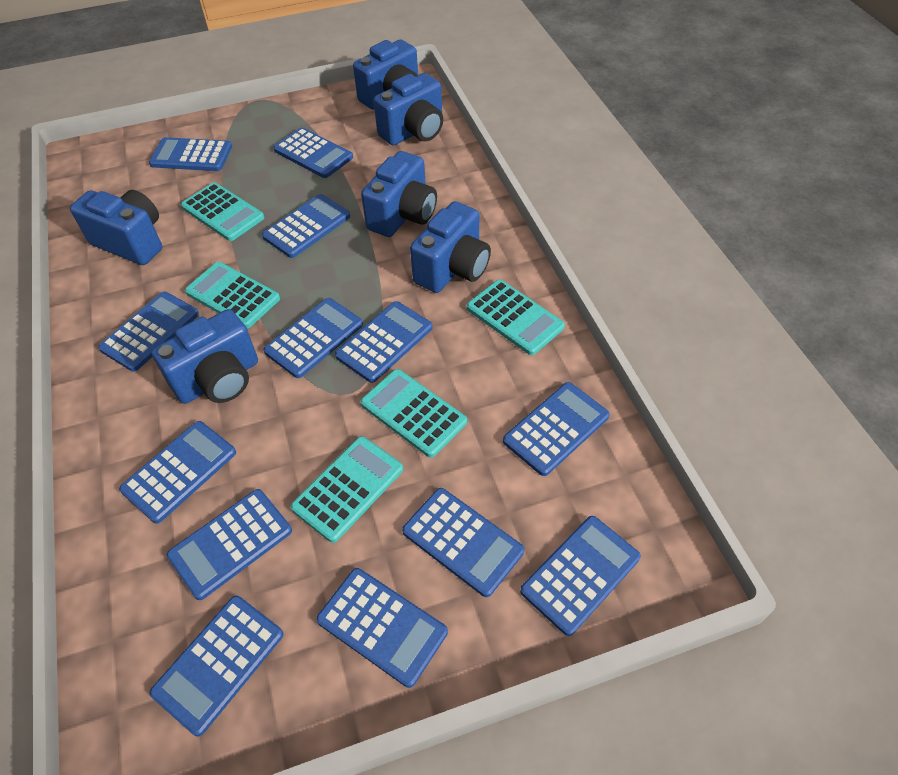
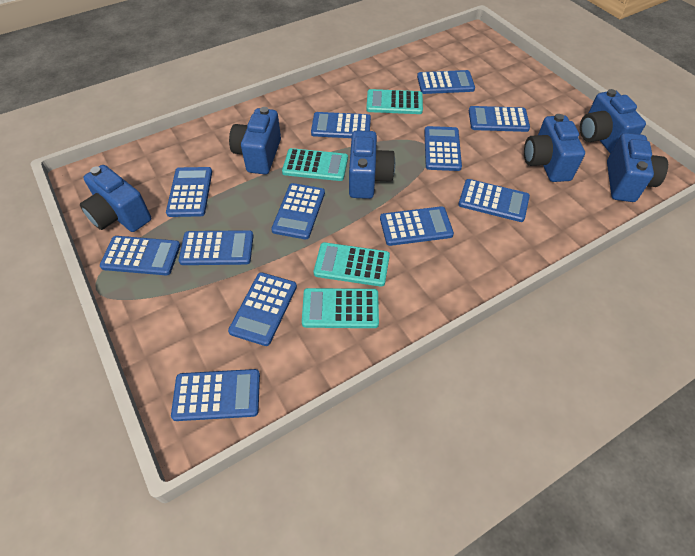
blue calculator: 13 -> 12
turquoise calculator: 5 -> 4

